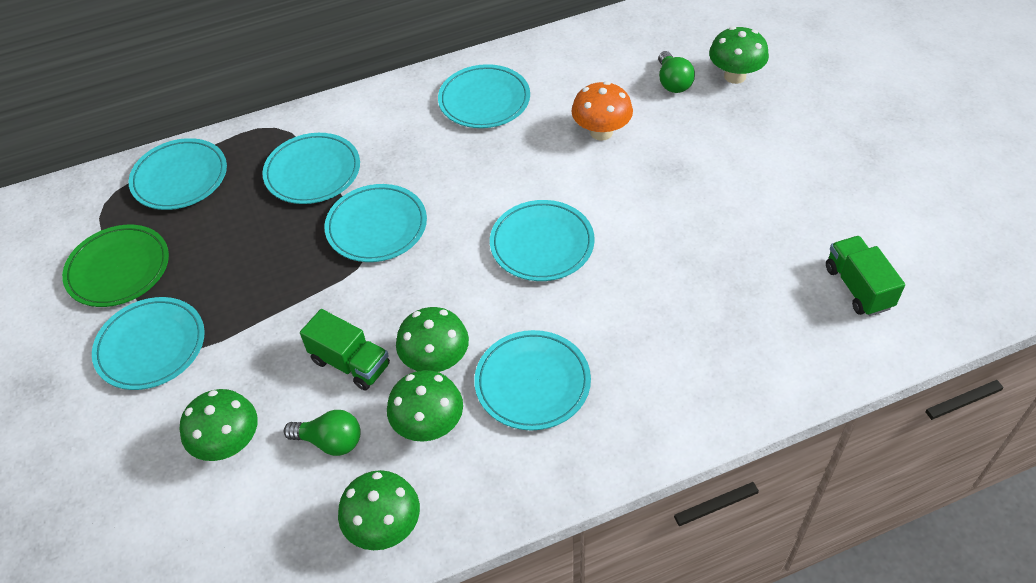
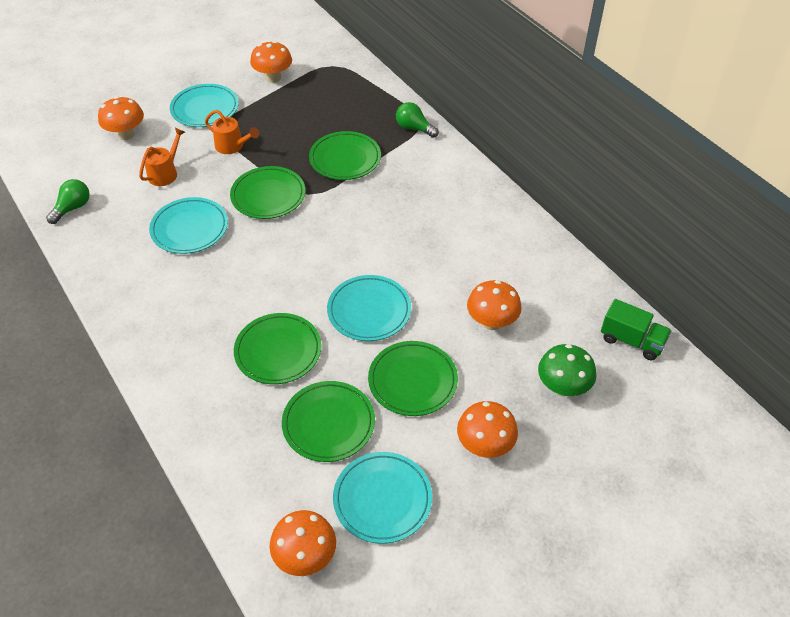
green mushroom: 5 -> 1
green plate: 1 -> 5
green truck: 2 -> 1
orange mushroom: 1 -> 5
orange watering can: 0 -> 2
turquoise plate: 7 -> 4

